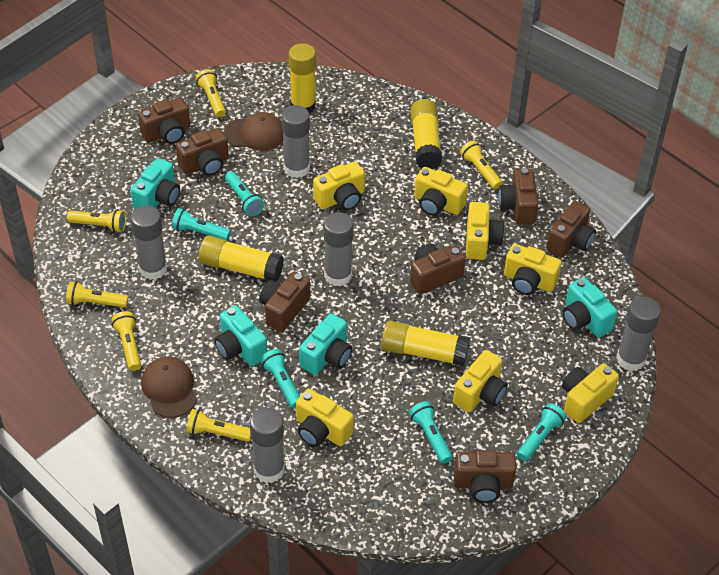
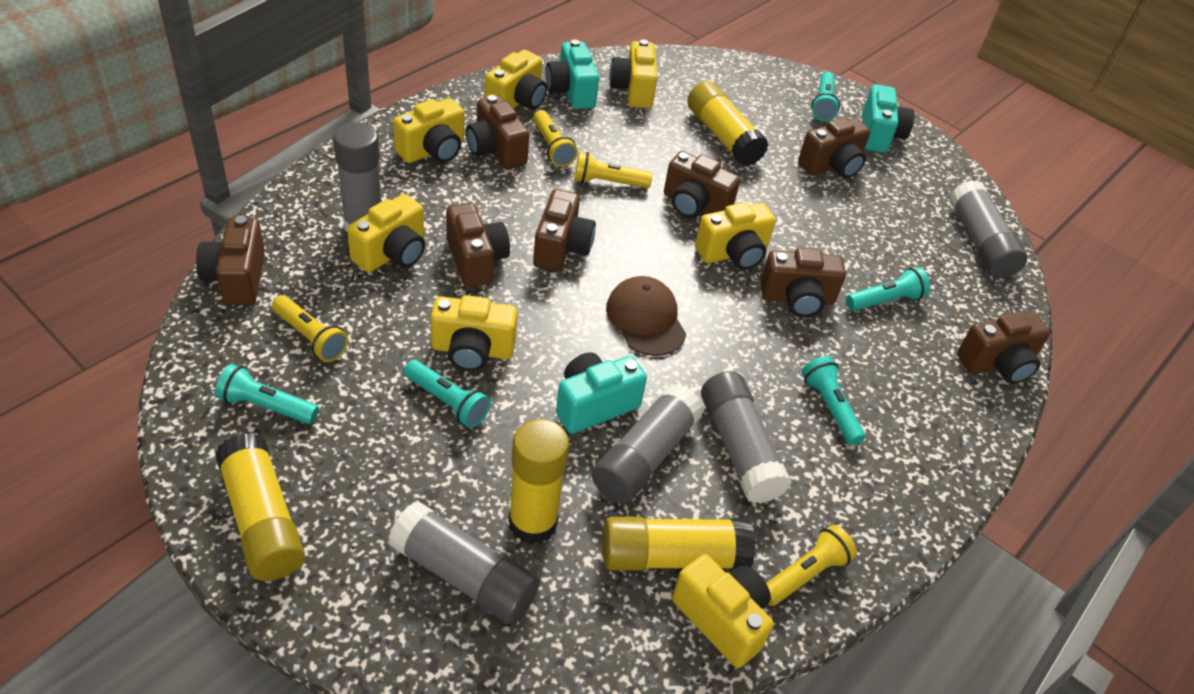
brown camera: 7 -> 8
brown cap: 2 -> 1
turquoise camera: 4 -> 3
yellow flashlight: 6 -> 4

